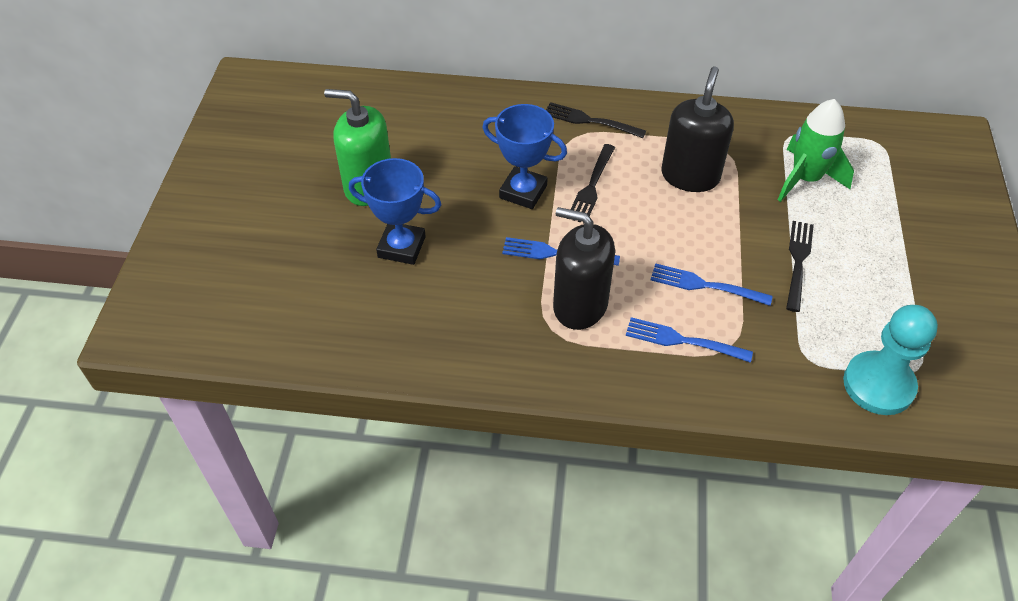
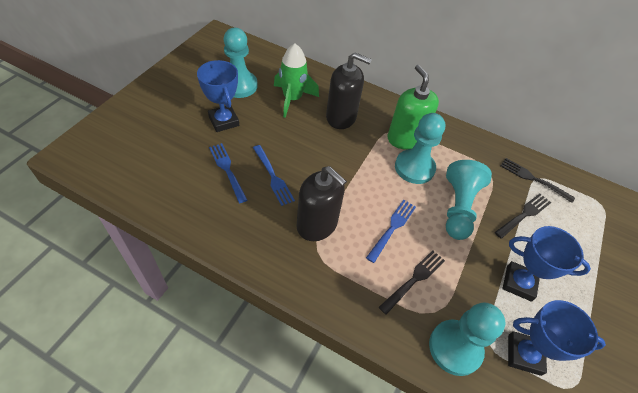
blue trophy: 2 -> 3
turquoise pawn: 1 -> 4

